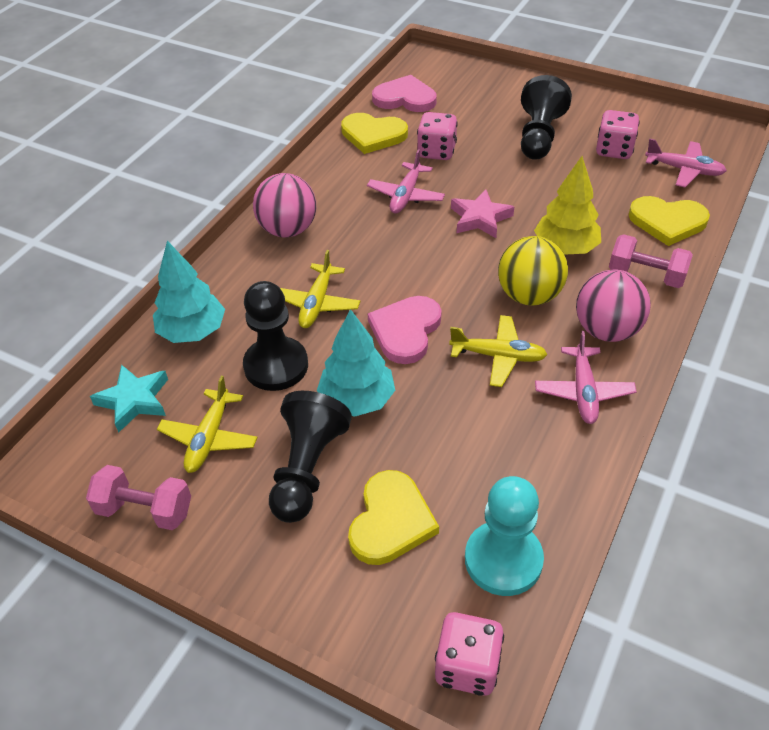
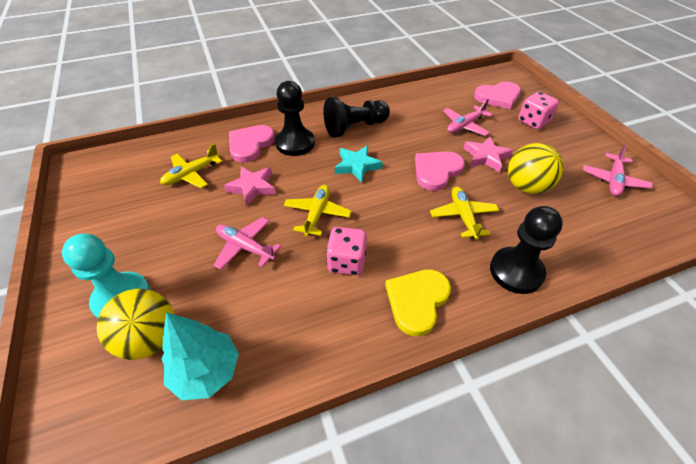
pink ball: 2 -> 0
pink dice: 3 -> 2
pink dumbbell: 2 -> 0
pink heart: 2 -> 3
pink star: 1 -> 2
turquoise tree: 2 -> 1
yellow ball: 1 -> 2
yellow heart: 3 -> 1
yellow tree: 1 -> 0

